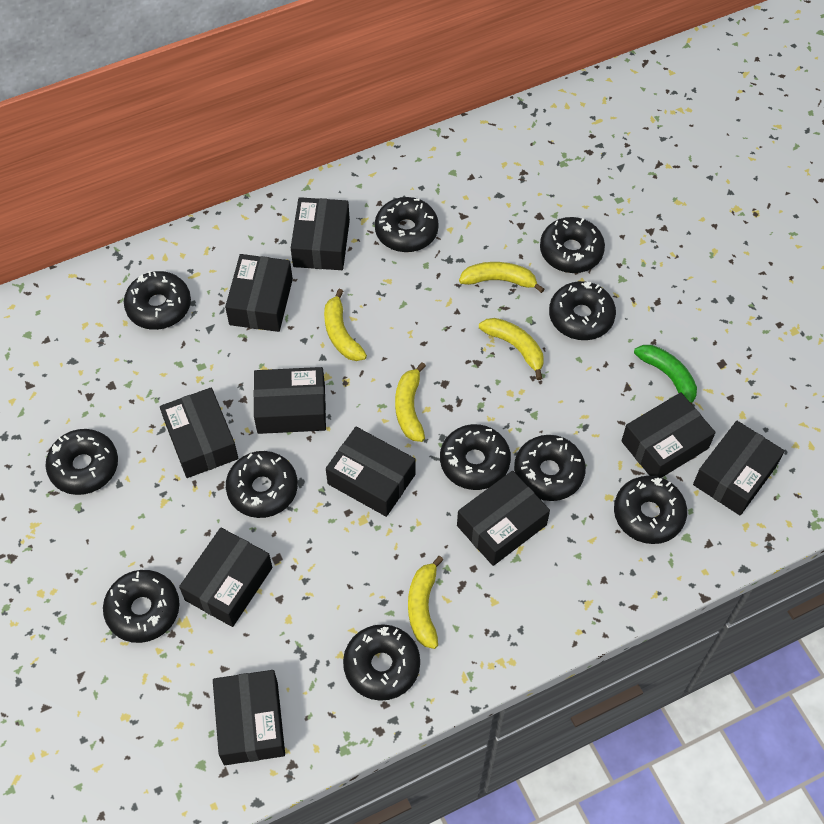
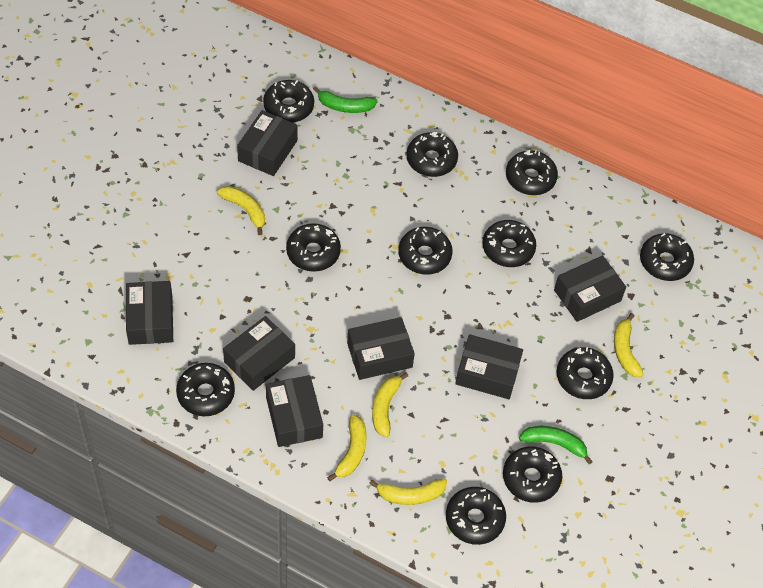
black box: 10 -> 7
green banana: 1 -> 2

